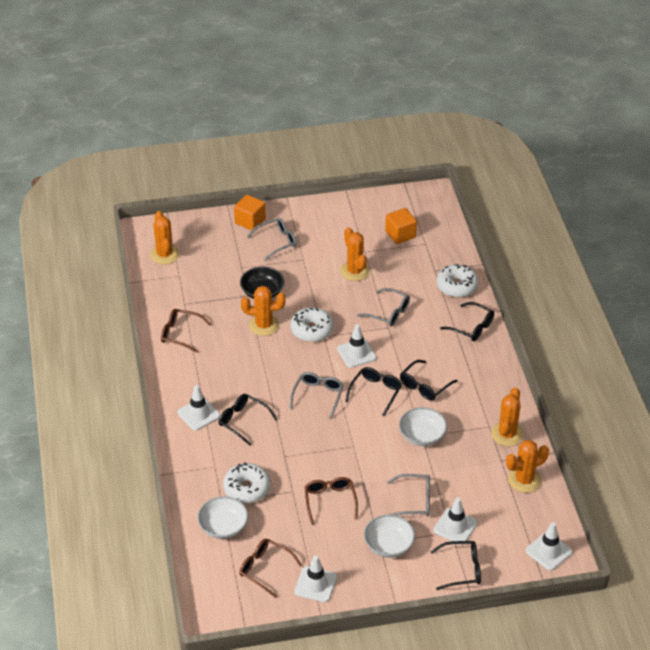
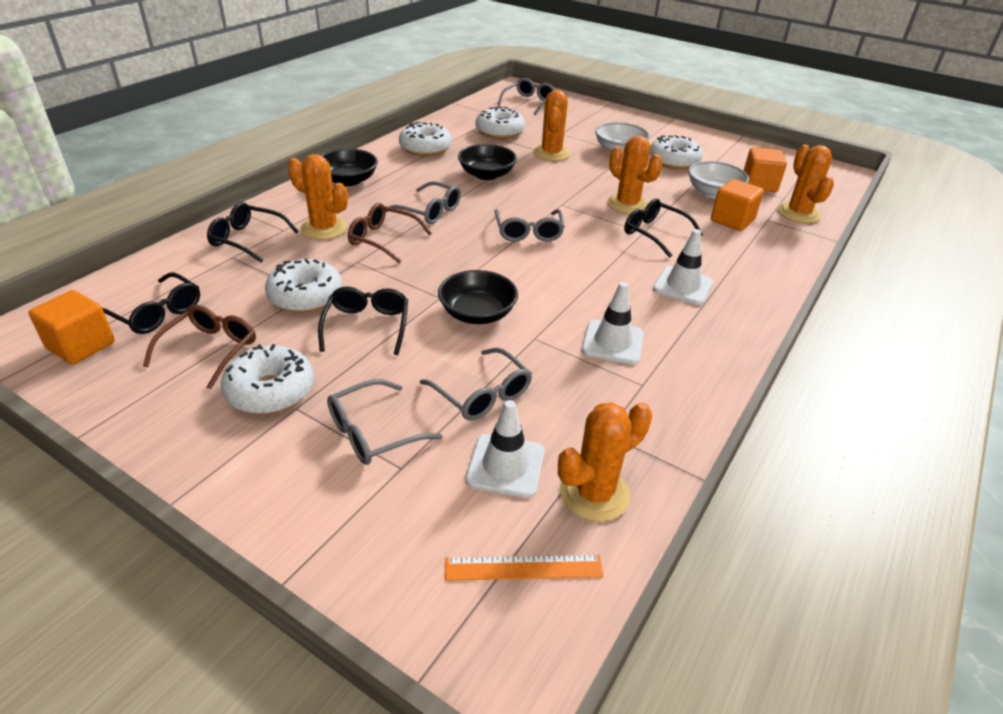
black bowl: 1 -> 3
black glasses: 5 -> 4
brown glasses: 3 -> 2
grey glasses: 4 -> 5
orange cube: 2 -> 3
orange ruler: 0 -> 1
white bowl: 3 -> 2
white donut: 3 -> 5
white traffic cone: 5 -> 3

